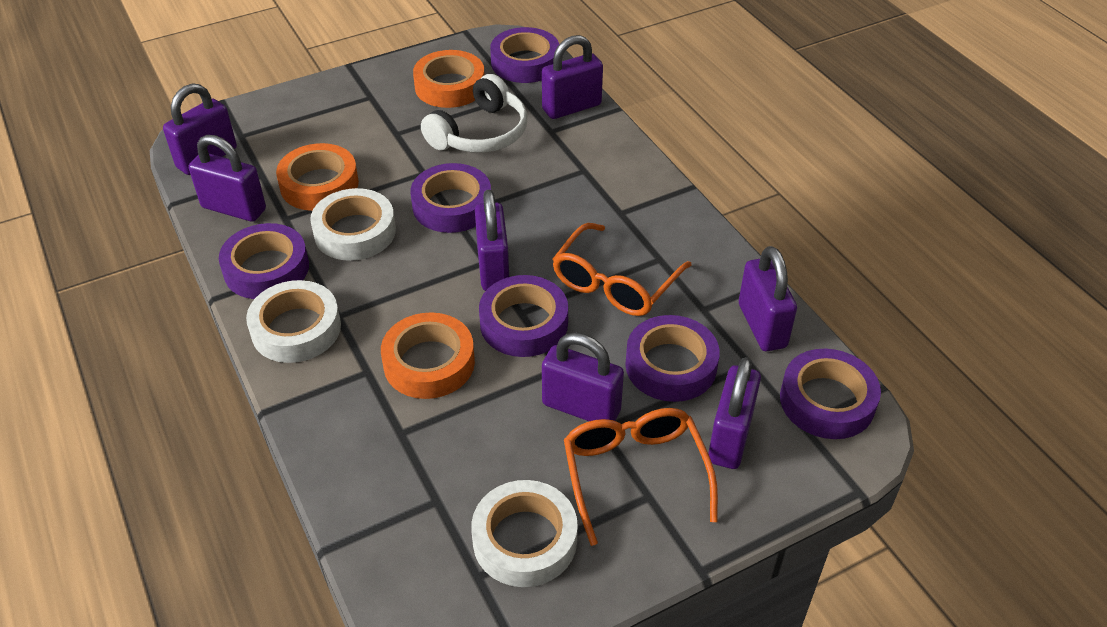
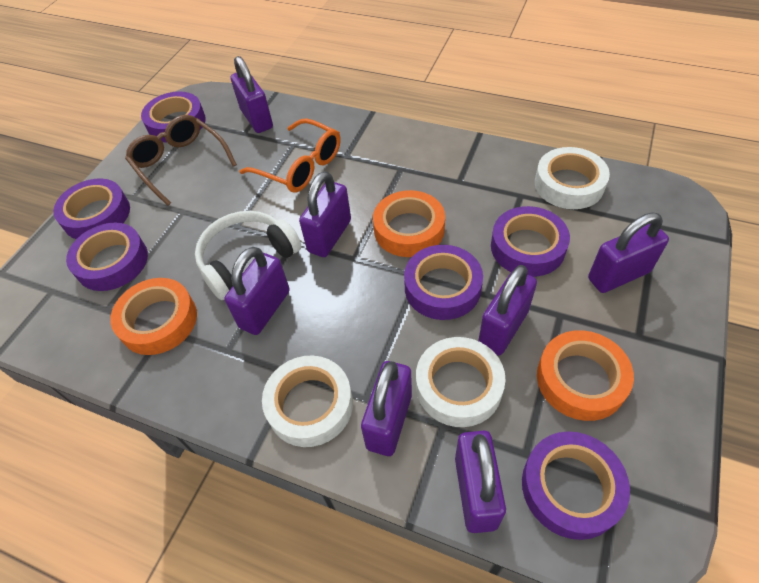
brown glasses: 0 -> 1
orange glasses: 2 -> 1

